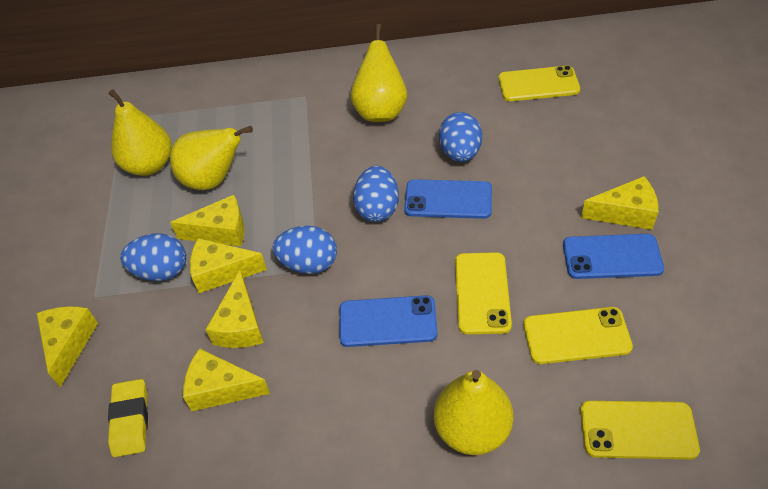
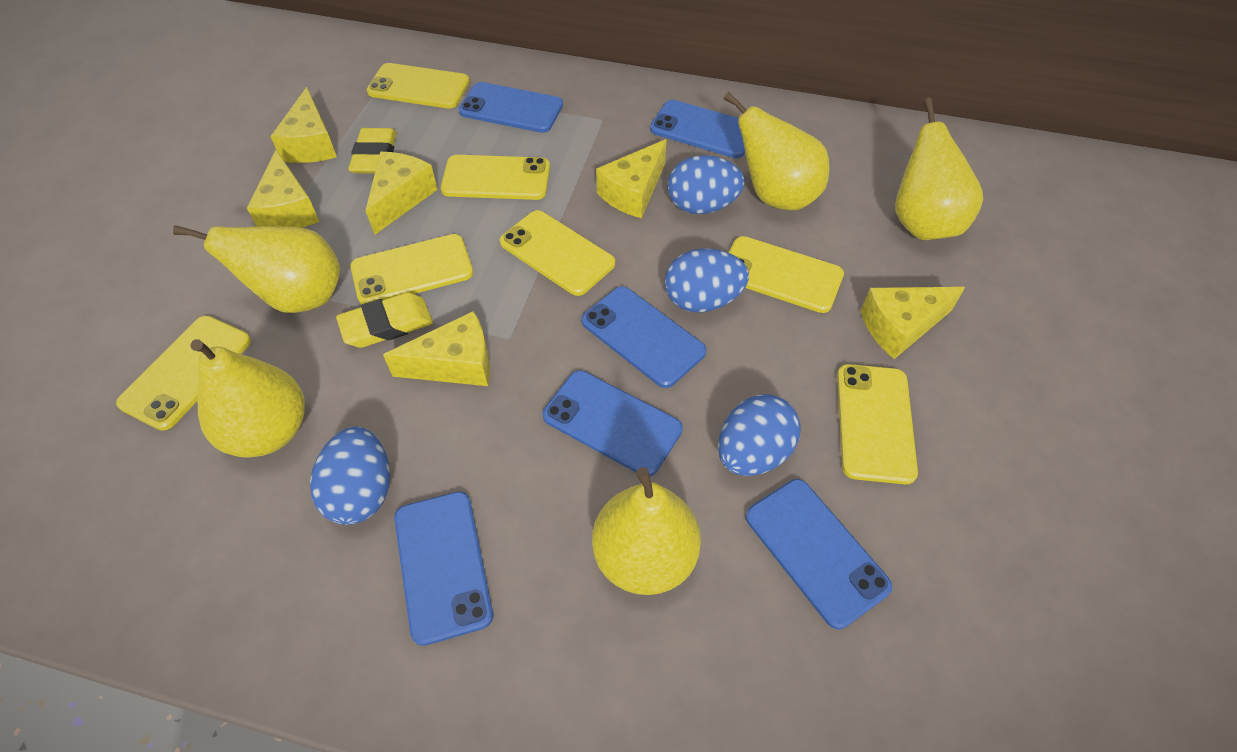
blue phone: 3 -> 6
yellow eraser: 1 -> 2
yellow pear: 4 -> 5
yellow phone: 4 -> 7

